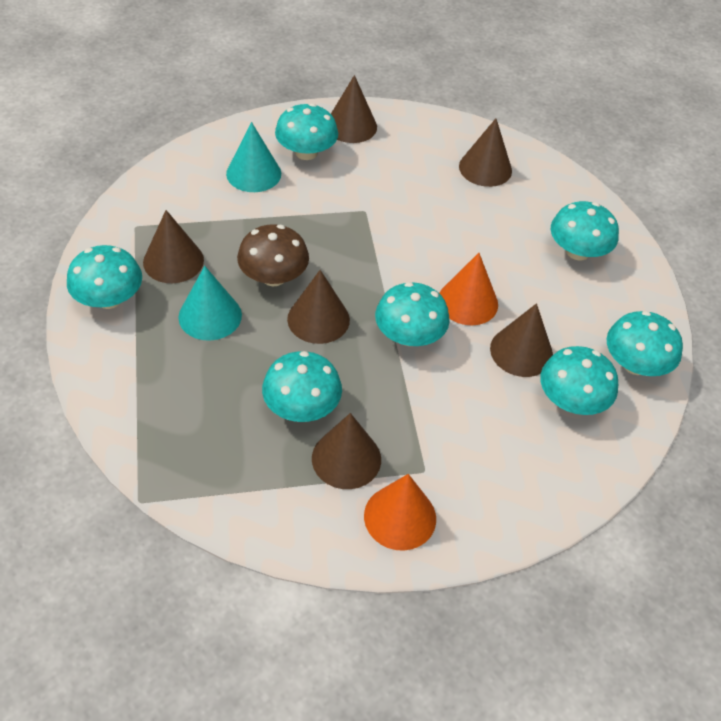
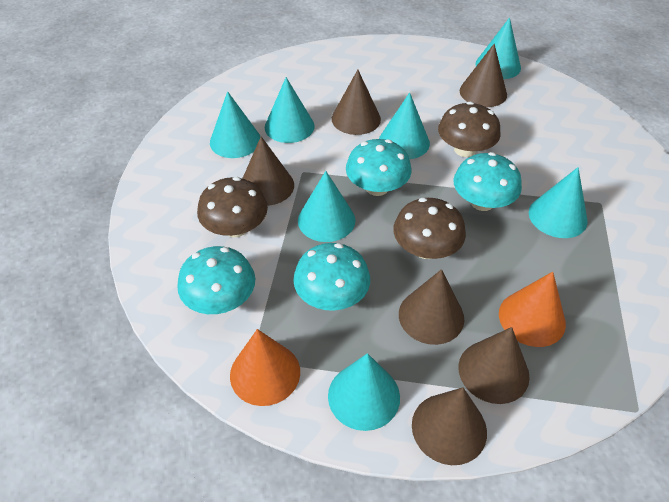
brown mushroom: 1 -> 3
turquoise cone: 2 -> 7
turquoise mushroom: 7 -> 4

